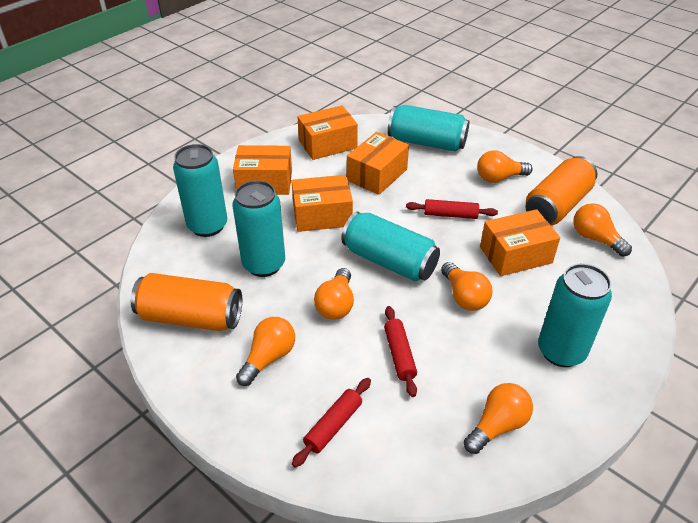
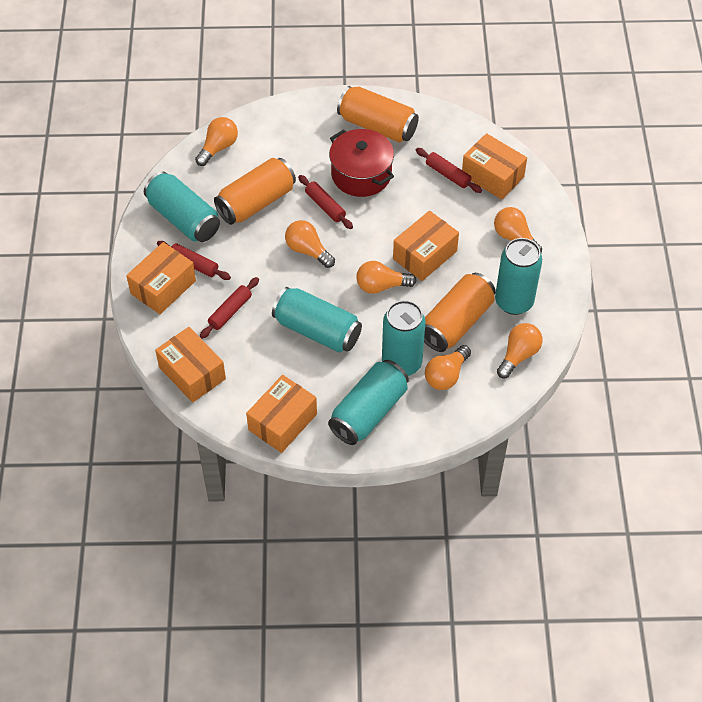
orange can: 2 -> 3
red pot: 0 -> 1
red rolling pin: 3 -> 4

